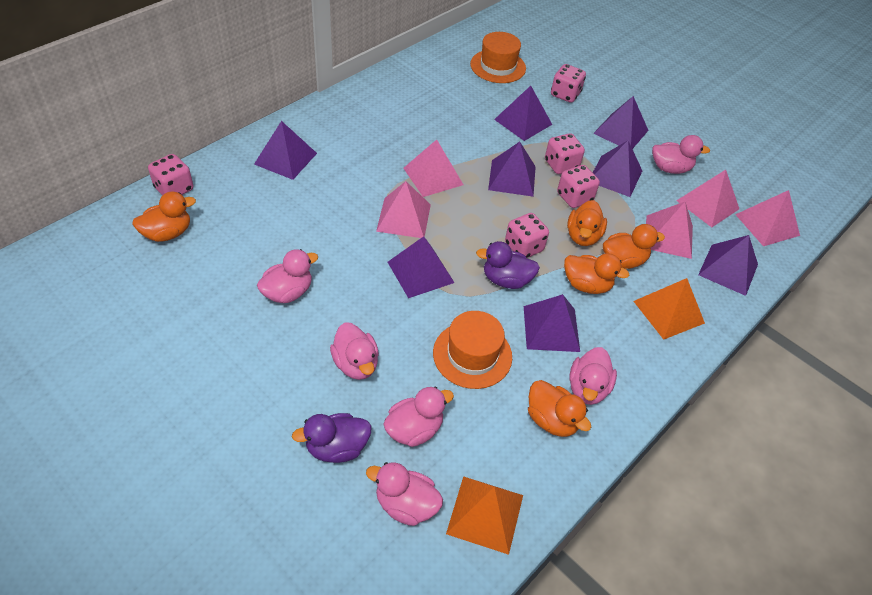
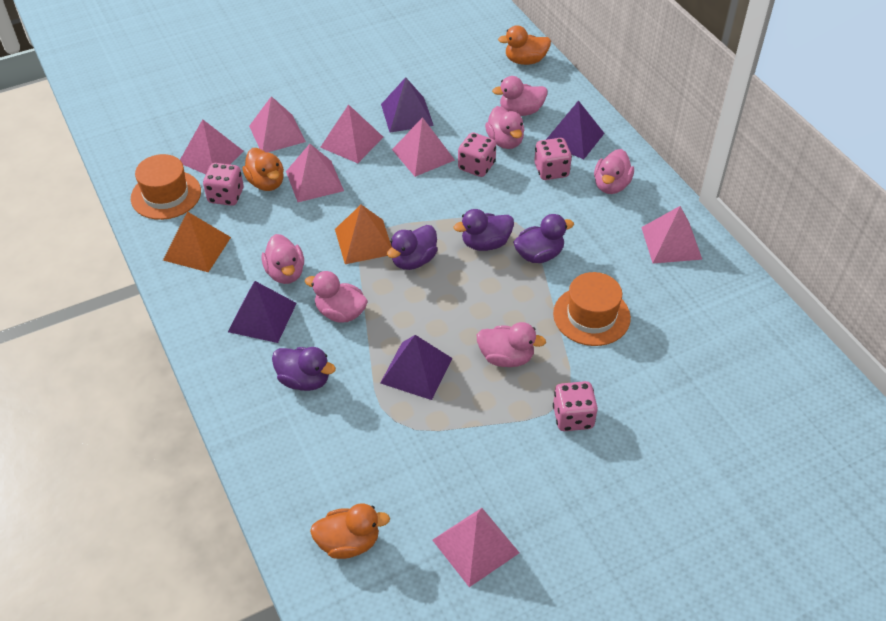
orange duck: 5 -> 3
pink dice: 5 -> 4
pink pyramid: 5 -> 7
purple duck: 2 -> 4
purple pyramid: 8 -> 4

